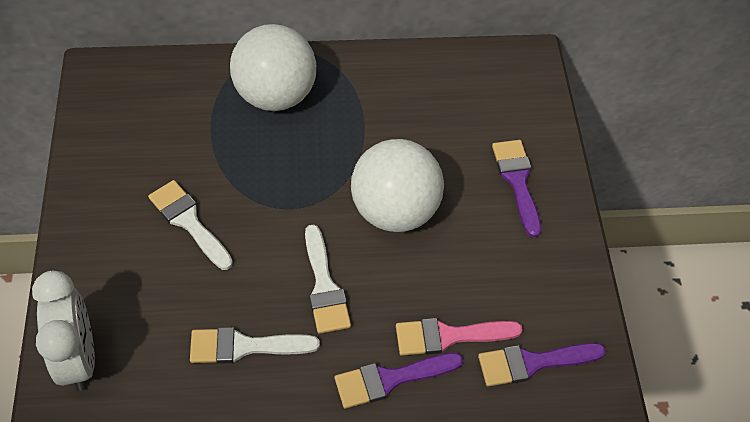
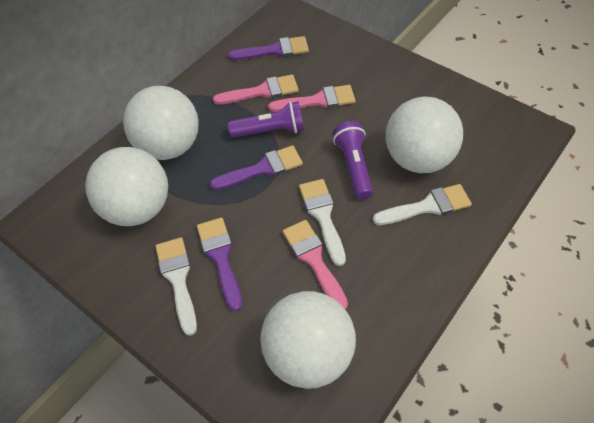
pink brush: 1 -> 3
purple flashlight: 0 -> 2
white ball: 2 -> 4
white clock: 1 -> 0

